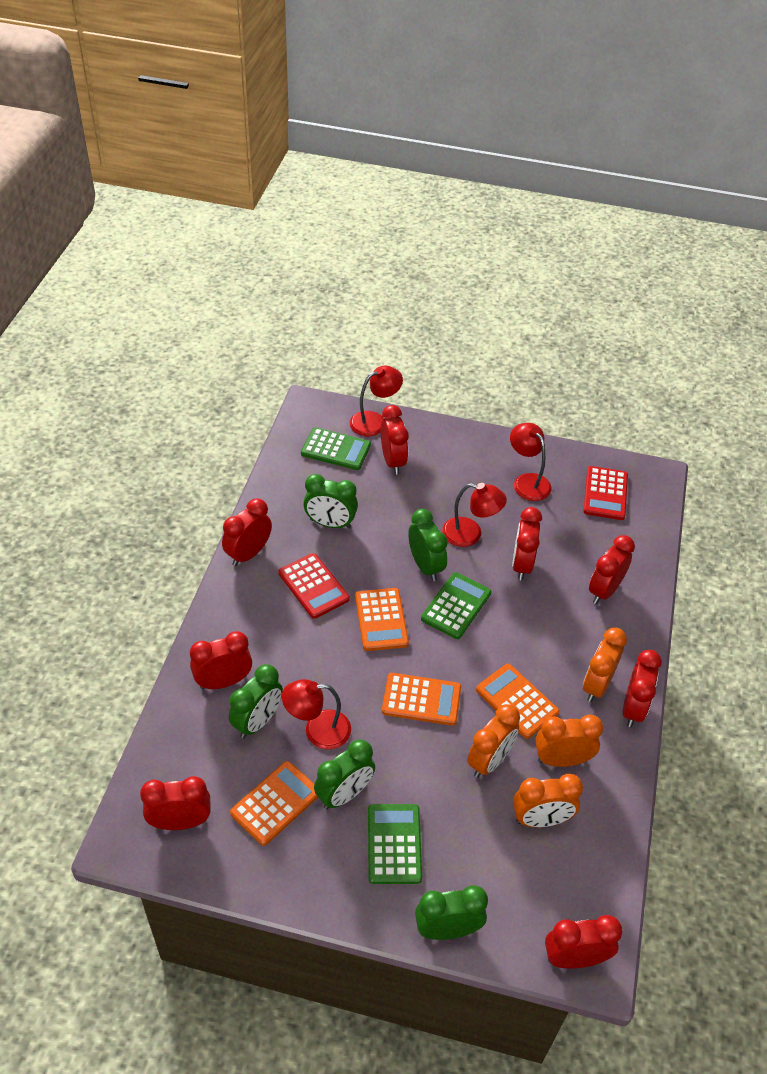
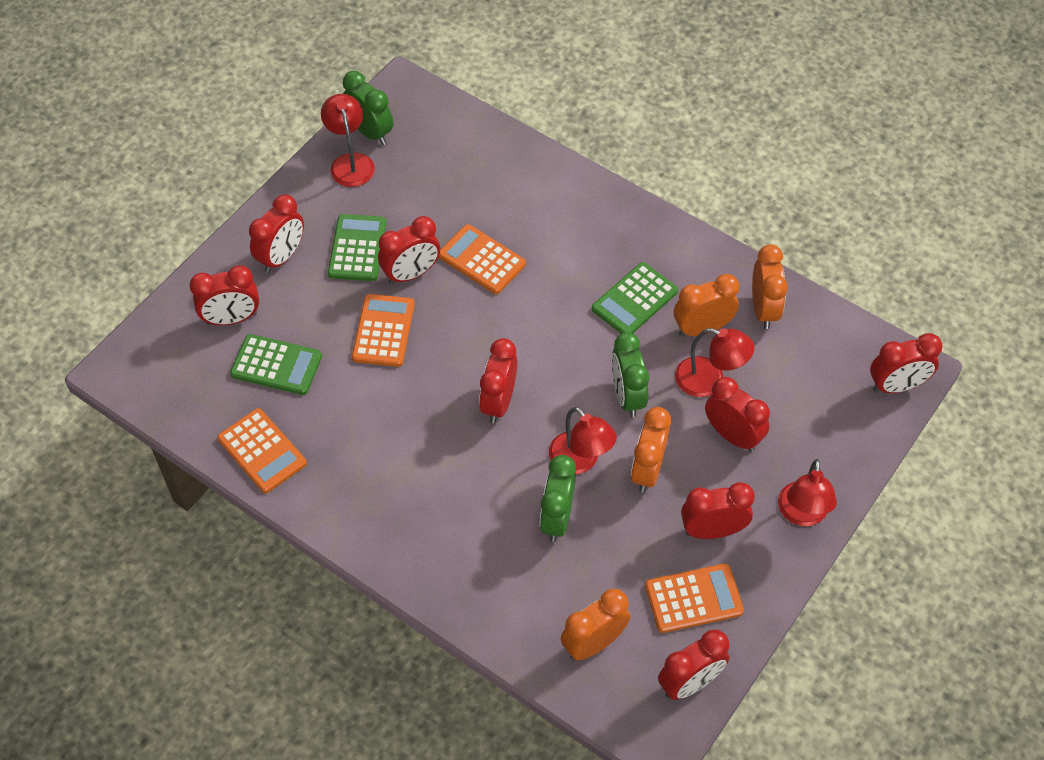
green clock: 5 -> 3
red calculator: 2 -> 0

